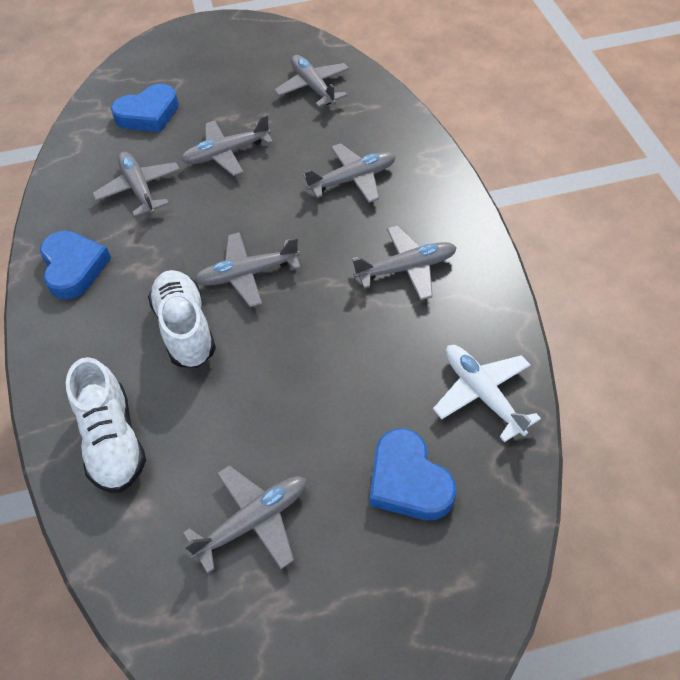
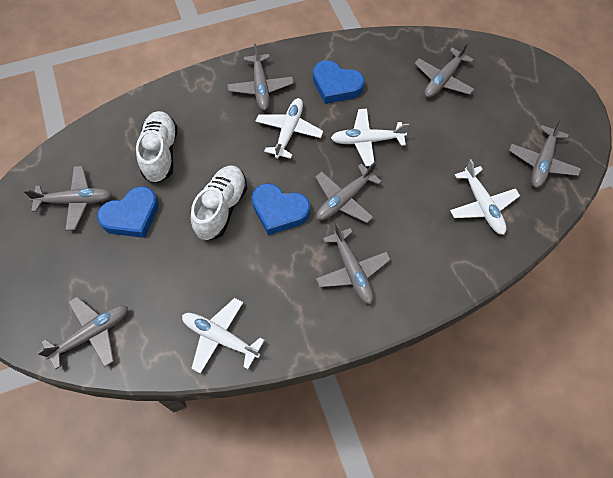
white plane: 1 -> 4

